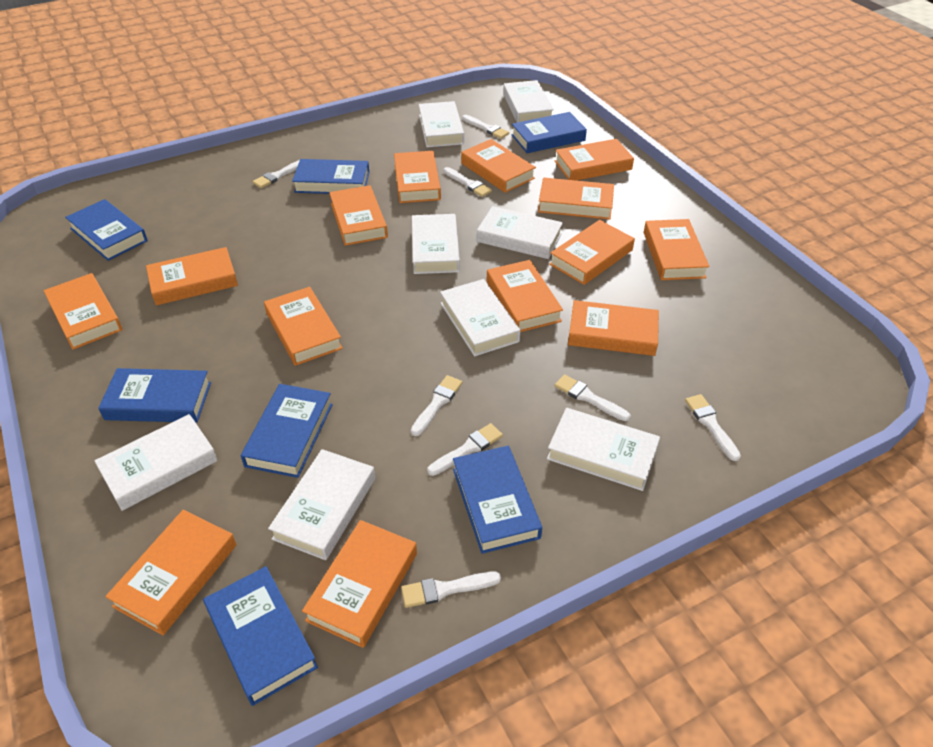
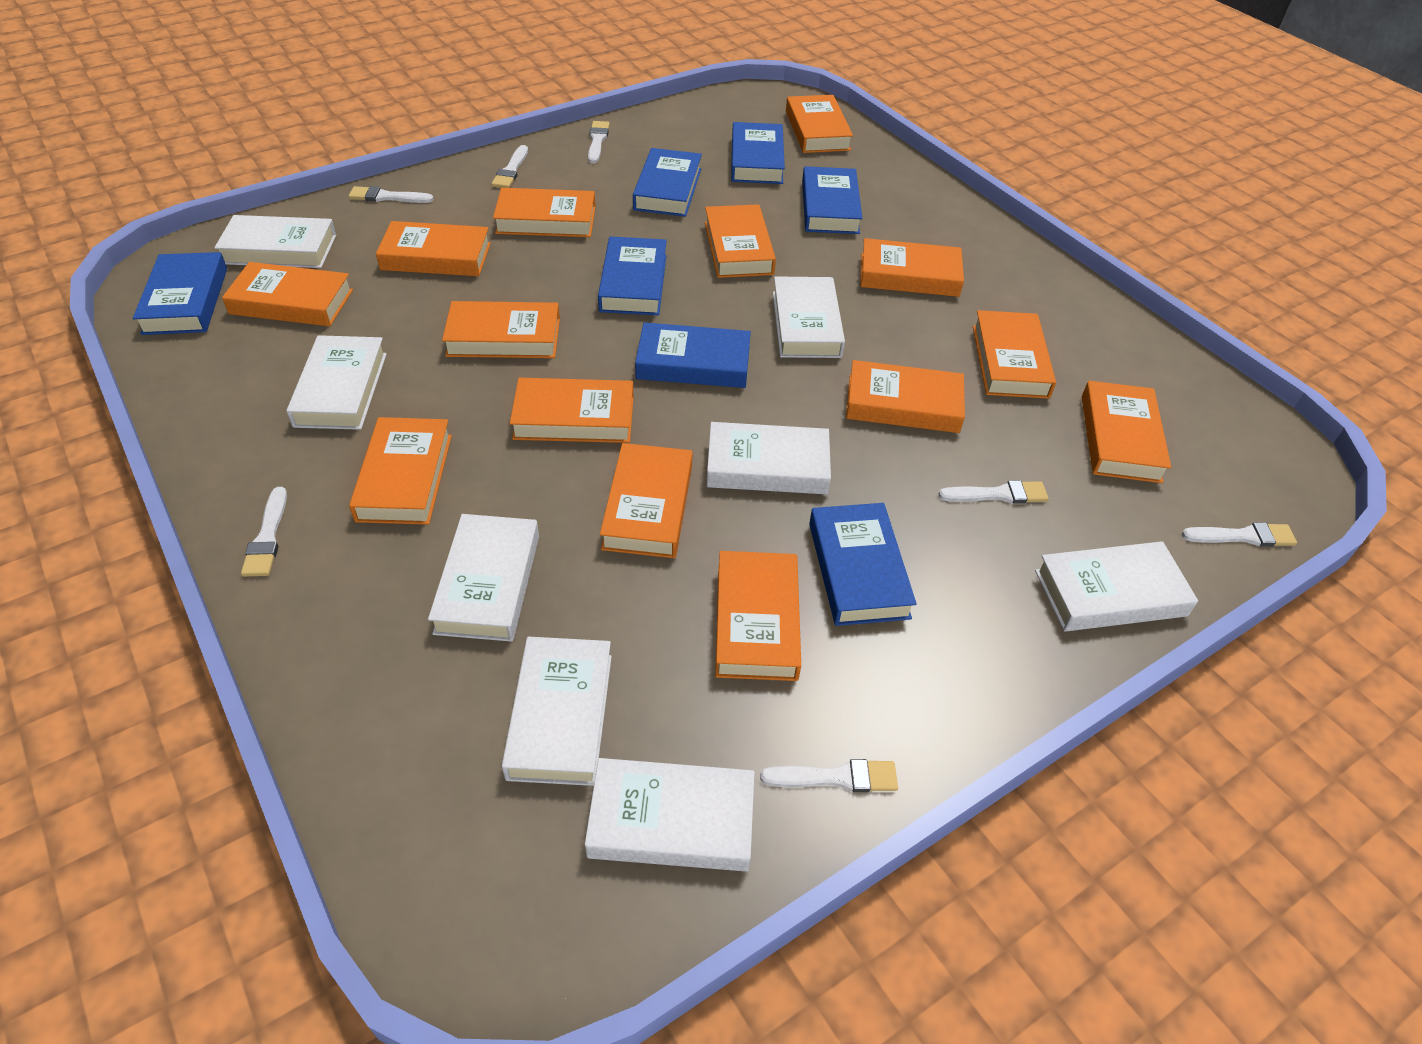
white brush: 8 -> 7

